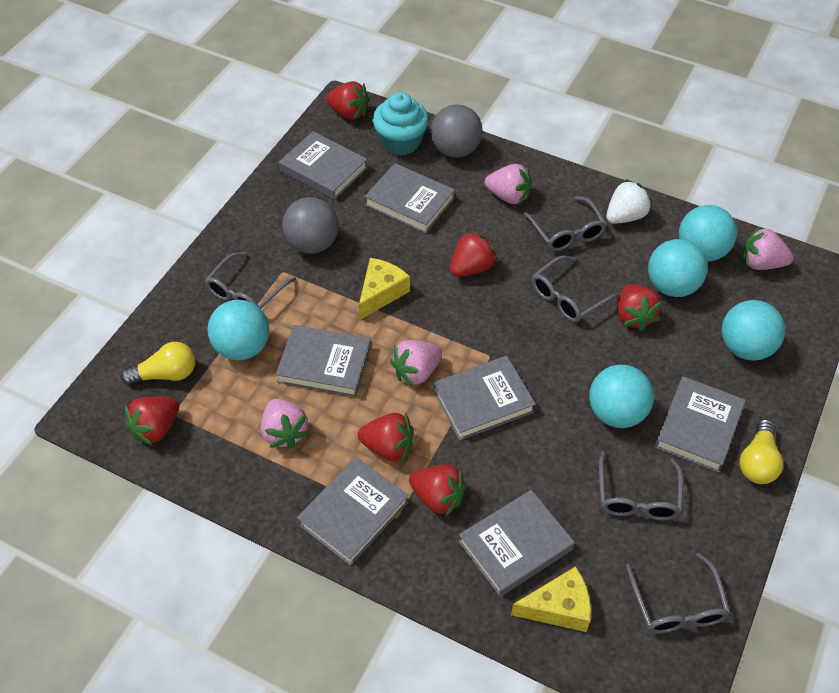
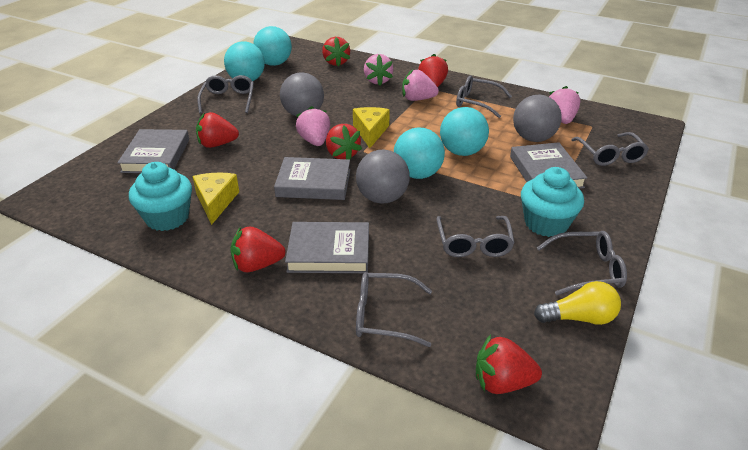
grey ball: 2 -> 3
grey book: 7 -> 4
grey glasses: 5 -> 6
turquoise ball: 5 -> 4
turquoise cupcake: 1 -> 2
white strawberry: 1 -> 0
yellow light bulb: 2 -> 1

